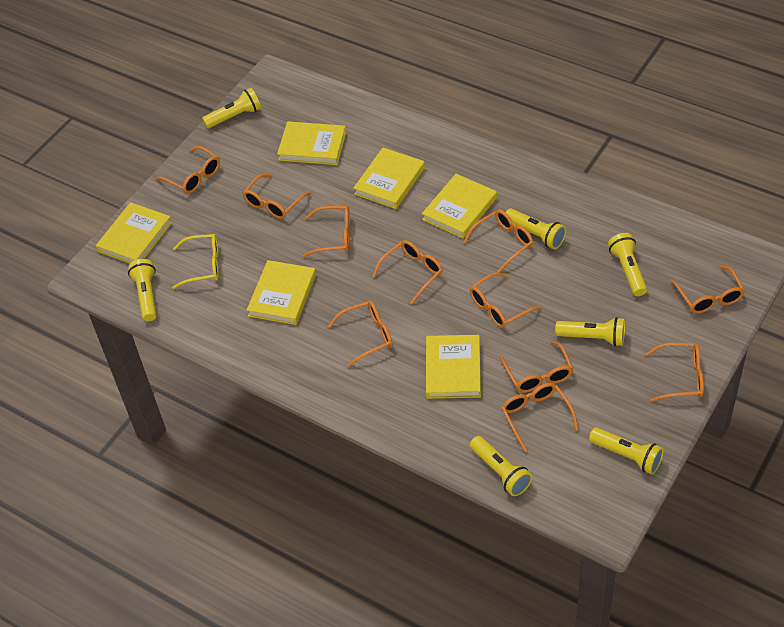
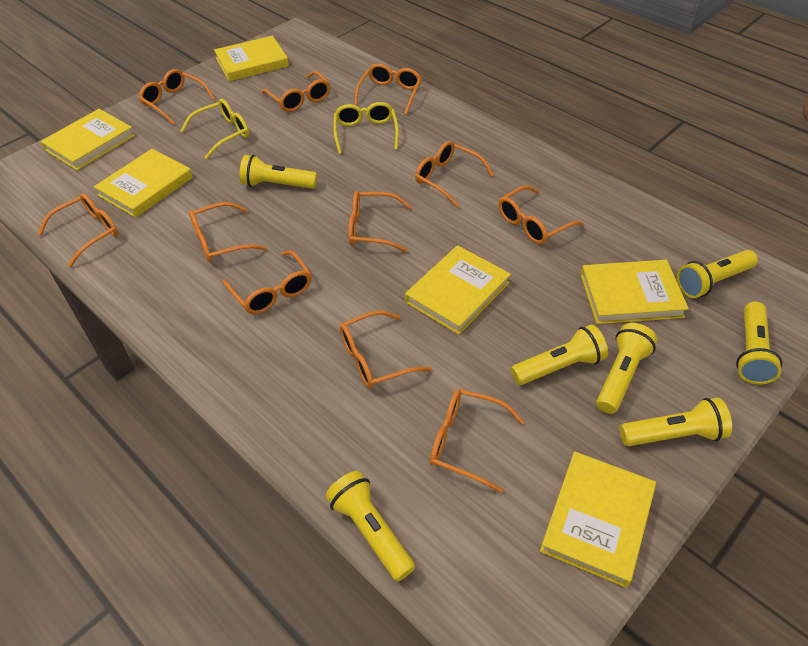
yellow glasses: 1 -> 2

